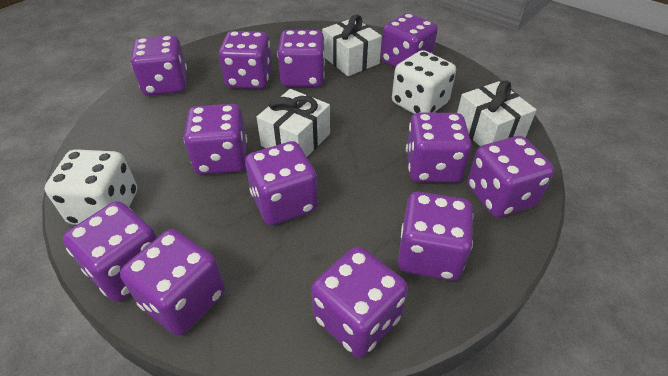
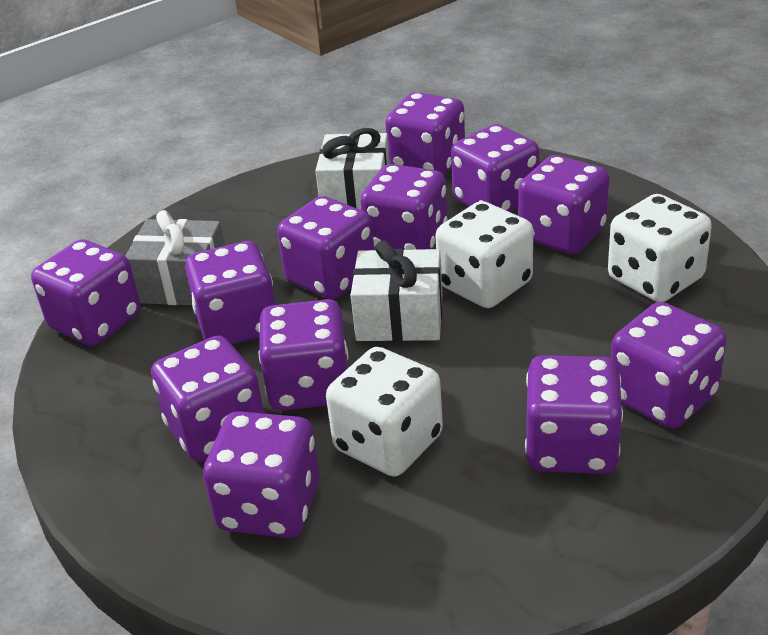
grey gift: 0 -> 1
white dice: 2 -> 3
white gift: 3 -> 2

